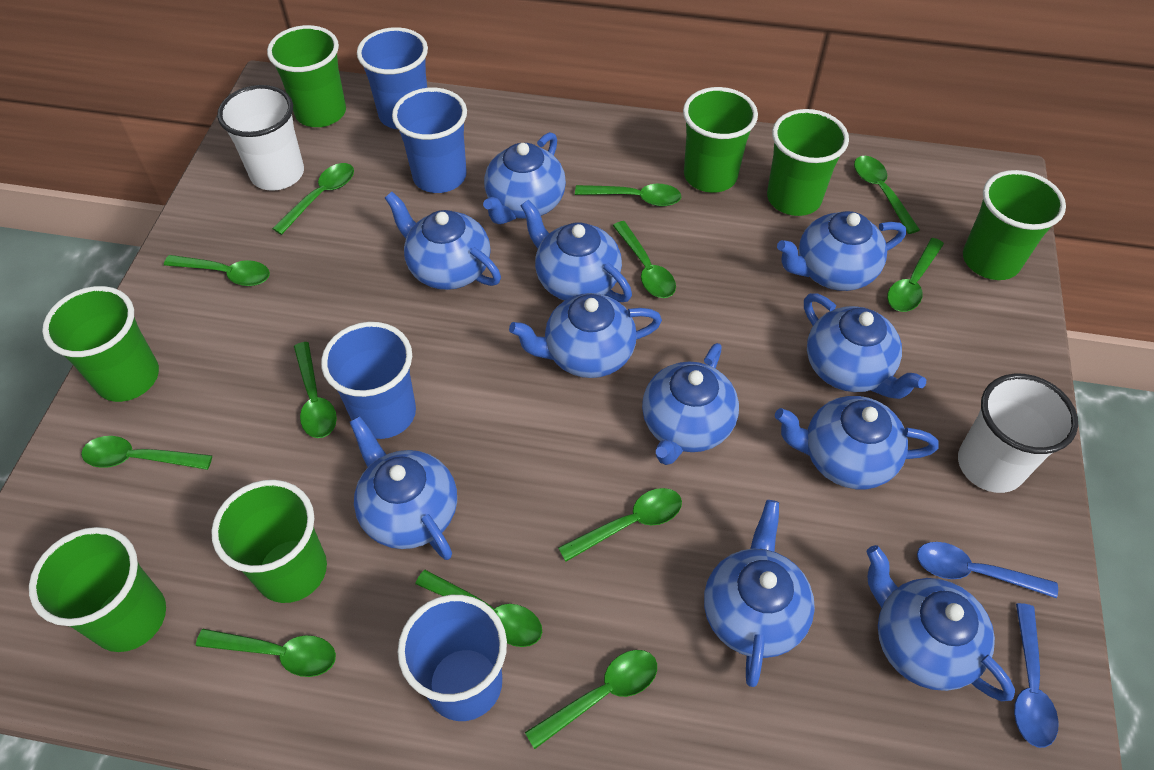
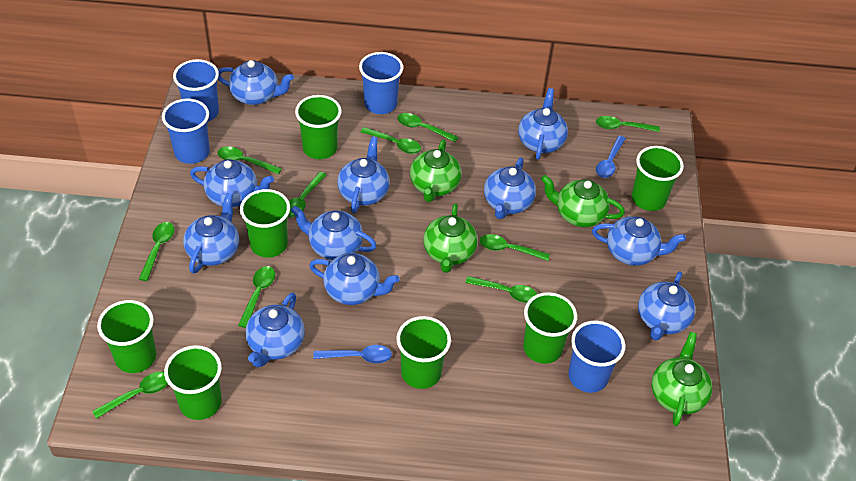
green spoon: 12 -> 10
green teapot: 0 -> 4
white cup: 2 -> 0

